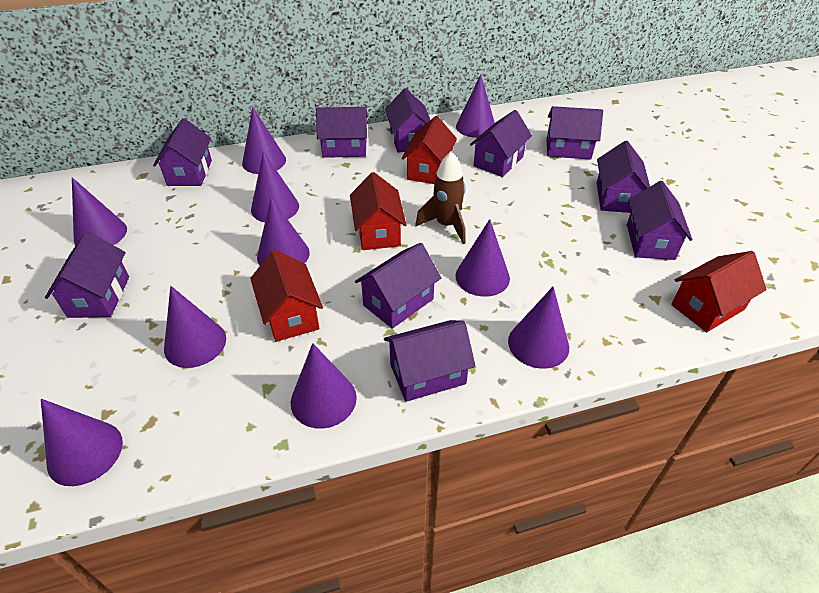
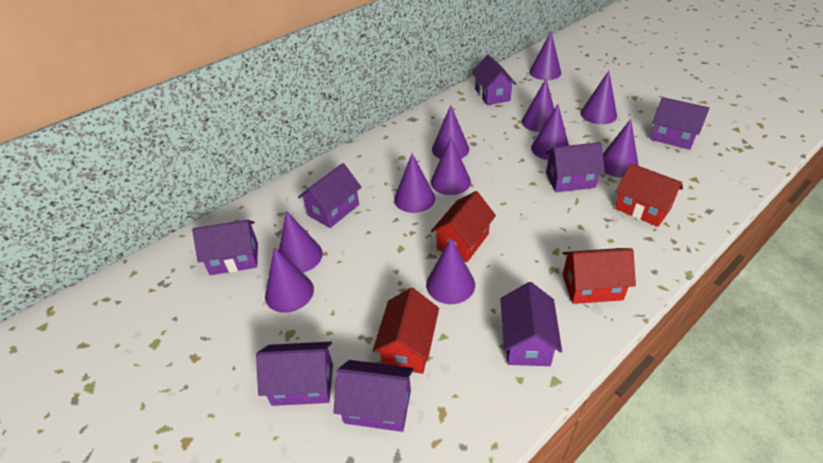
brown rocket: 1 -> 0
purple cone: 10 -> 11
purple house: 10 -> 8

